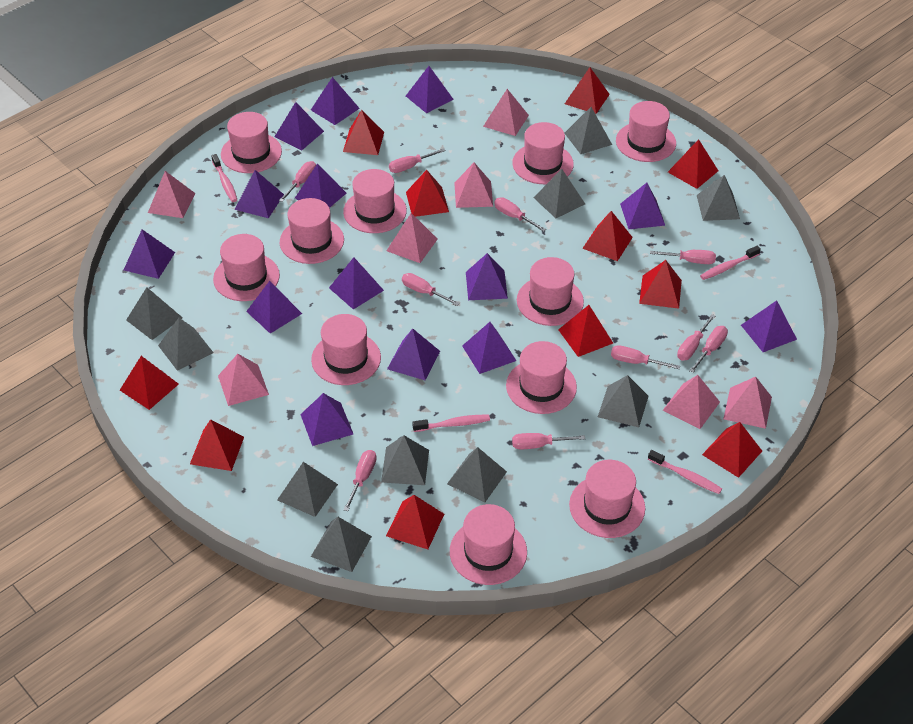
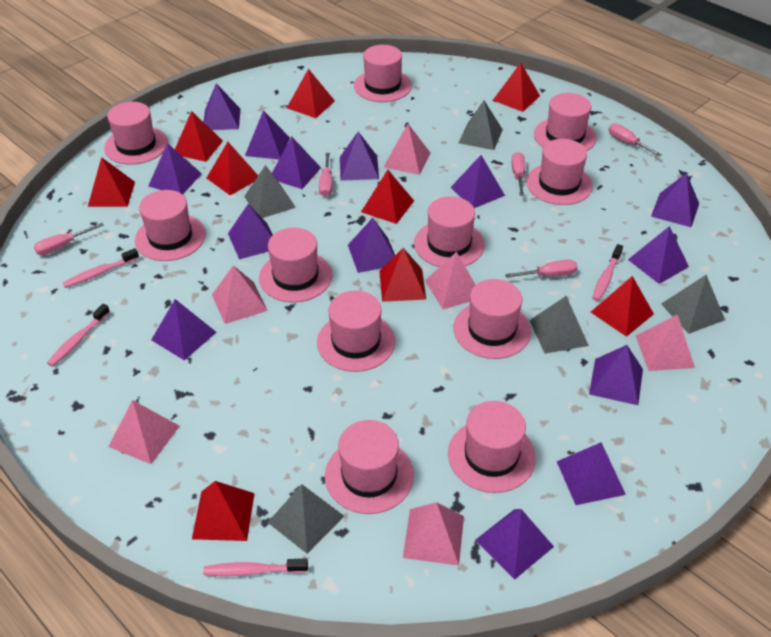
grey pyramid: 10 -> 5
pink pyramid: 7 -> 6
pink screwdriver: 10 -> 5
red pyramid: 11 -> 9

